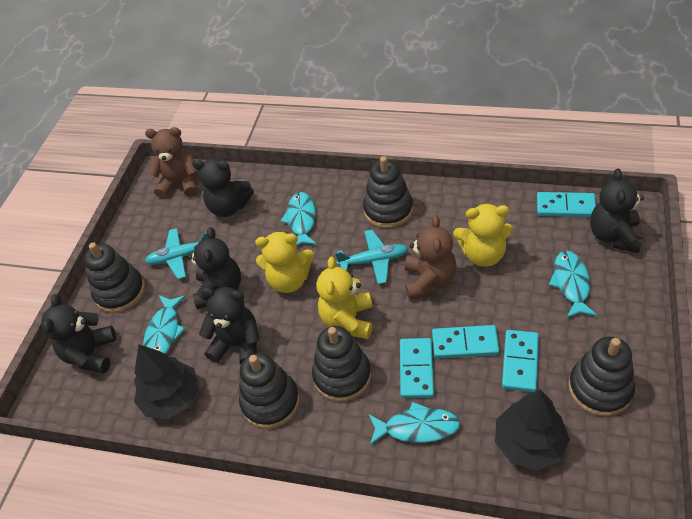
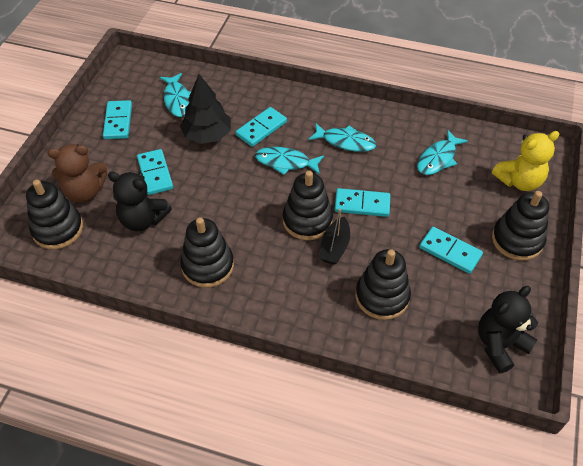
black boat: 0 -> 1
black teddy bear: 5 -> 2
black tree: 2 -> 1
brown teddy bear: 2 -> 1
turquoise domino: 4 -> 5
turquoise plane: 2 -> 0
yellow teddy bear: 3 -> 1

